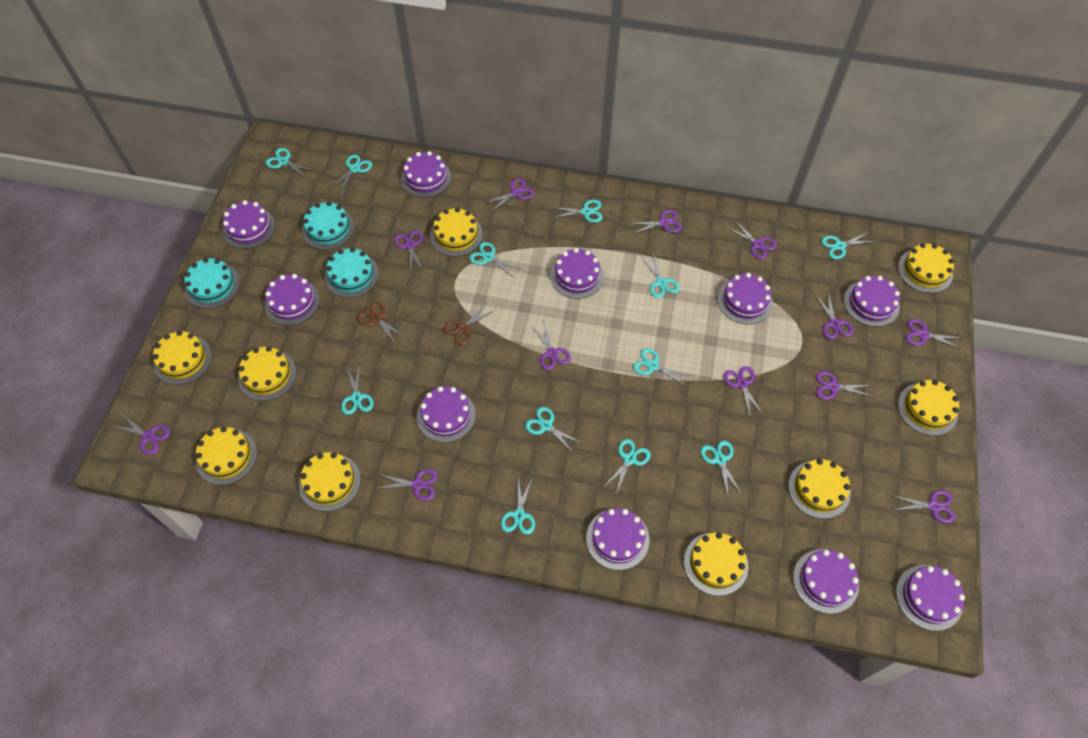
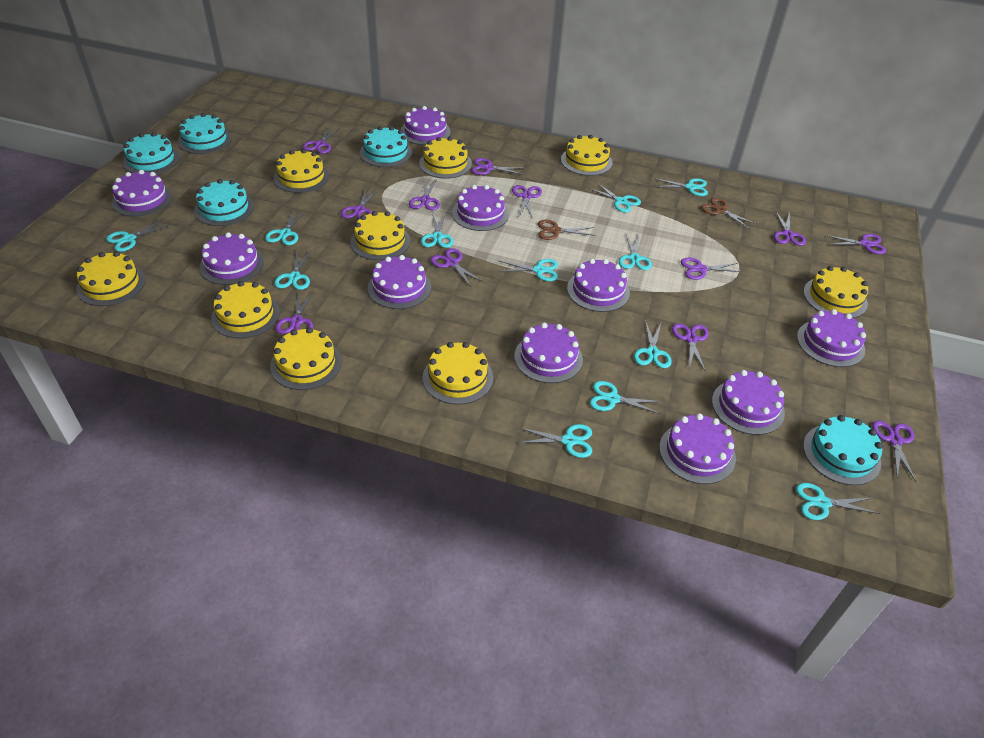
turquoise cake: 3 -> 5

